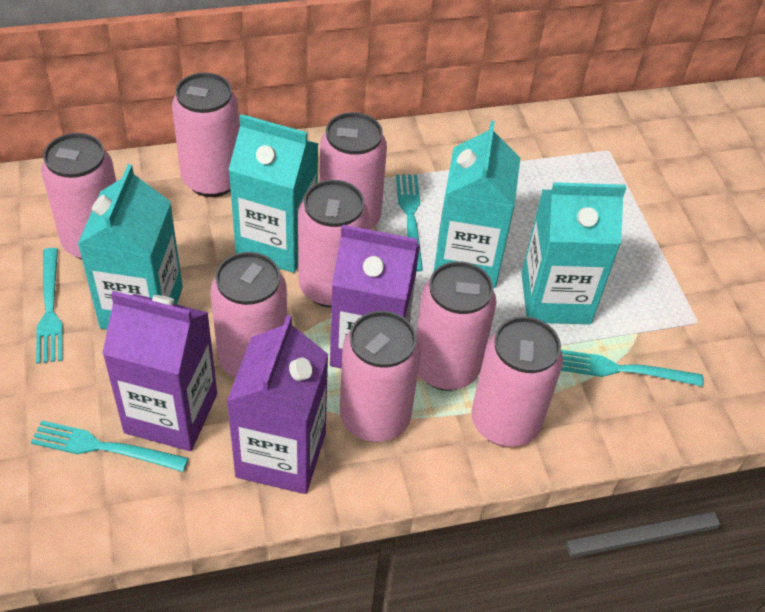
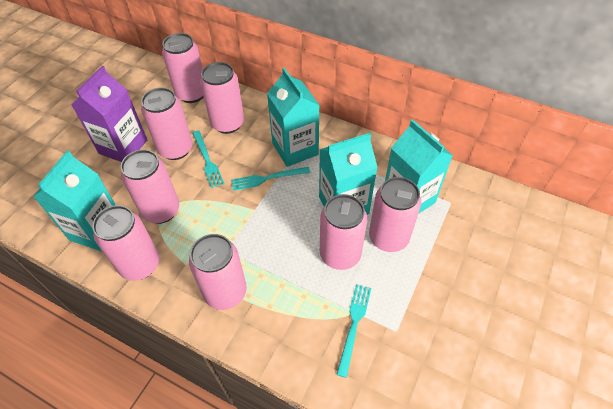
purple carton: 3 -> 1
turquoise fork: 4 -> 3

